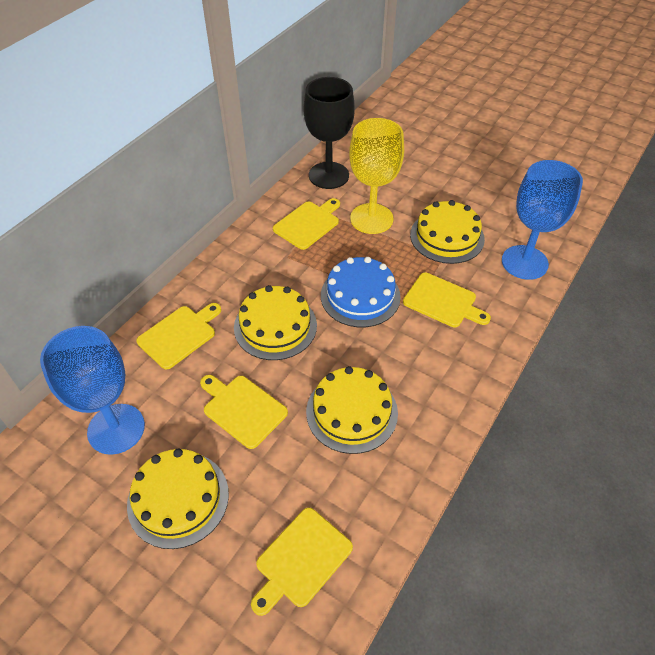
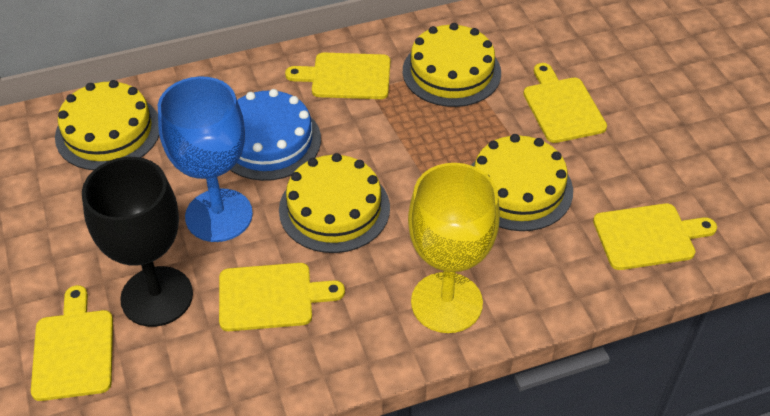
blue goblet: 2 -> 1

